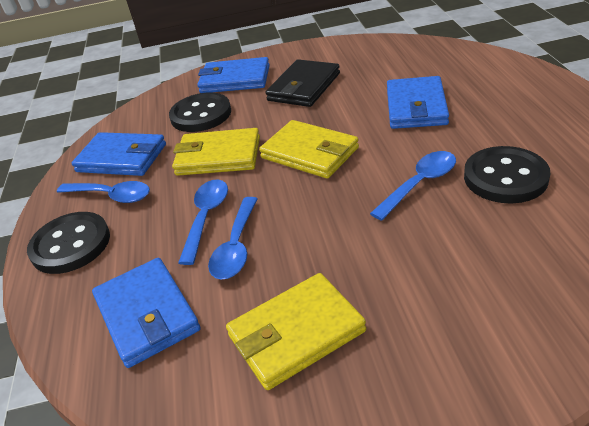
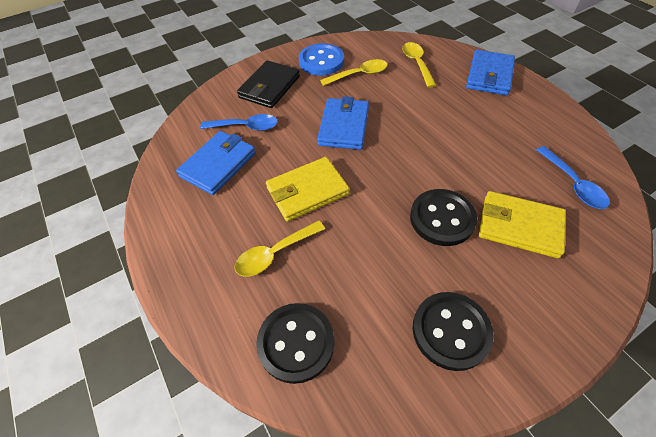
blue button: 0 -> 1
blue spoon: 4 -> 2
blue wallet: 4 -> 3
yellow spoon: 0 -> 3
yellow wallet: 3 -> 2

